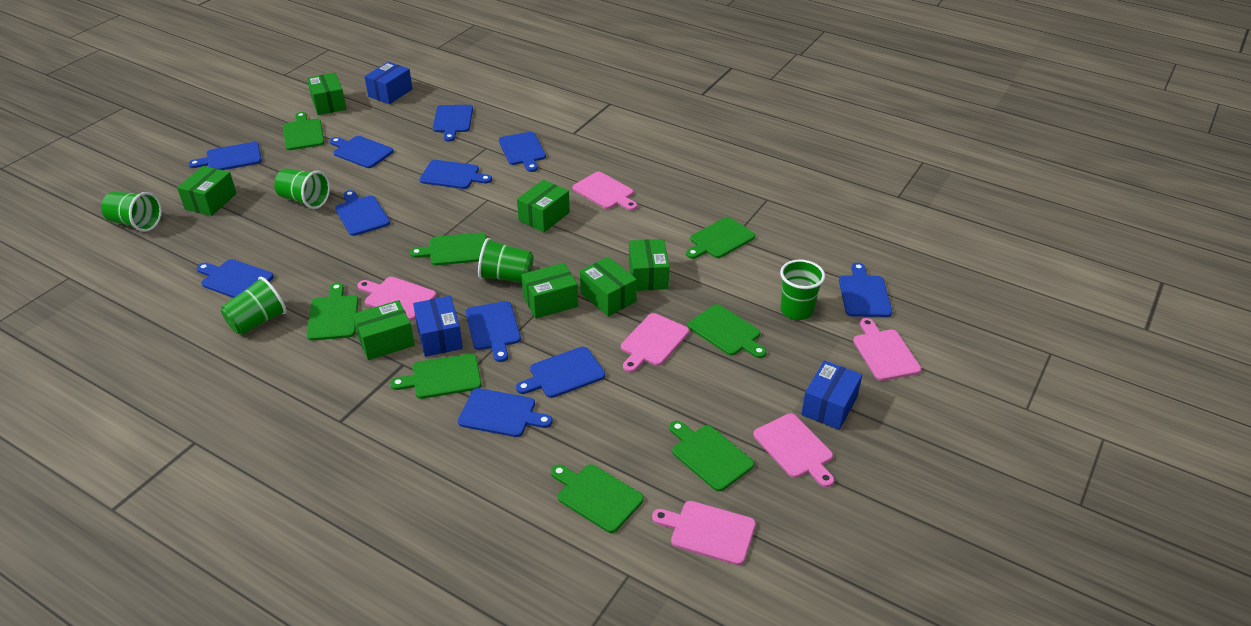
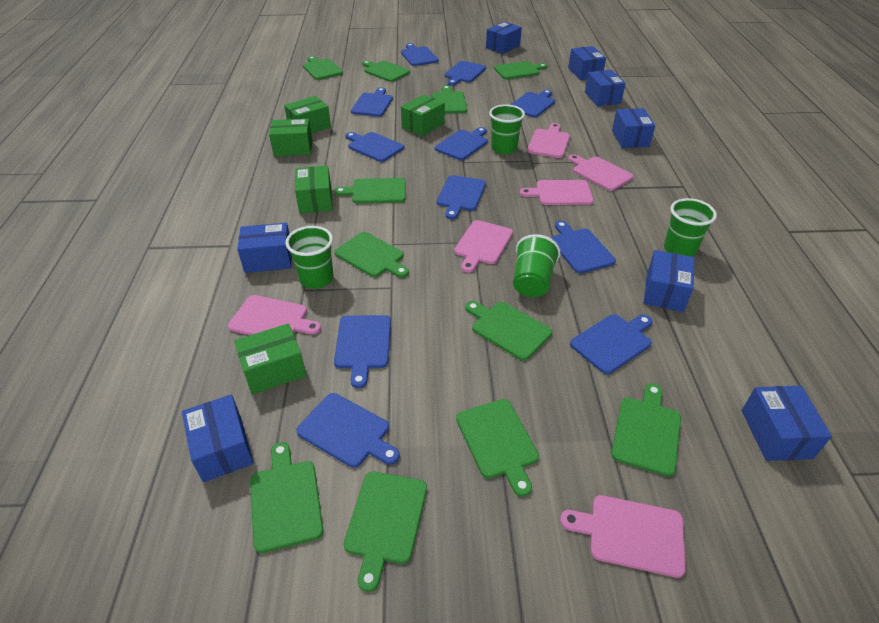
blue box: 3 -> 8
green box: 7 -> 5
green cup: 5 -> 4
green cutting board: 8 -> 11

